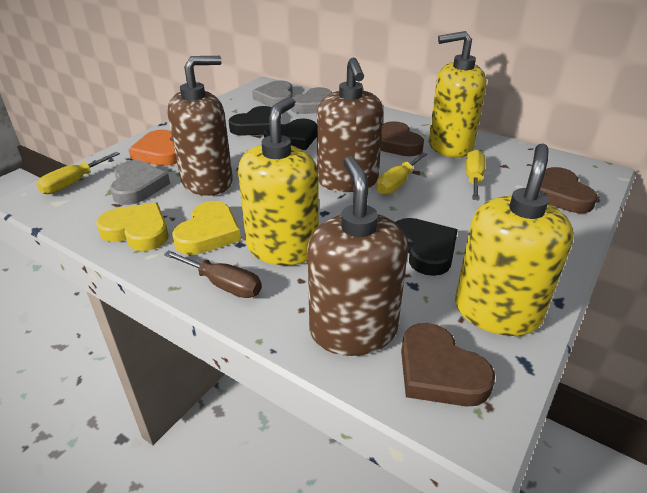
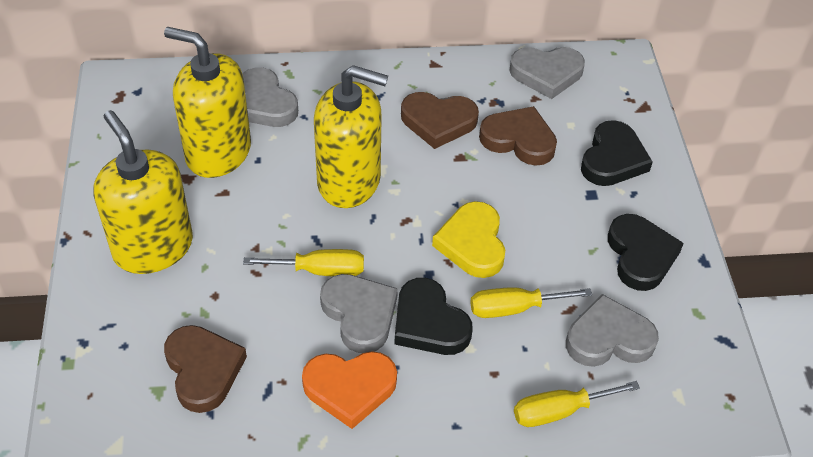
brown screwdriver: 1 -> 0
brown soap dispenser: 3 -> 0
grey heart: 3 -> 4
yellow heart: 2 -> 1

